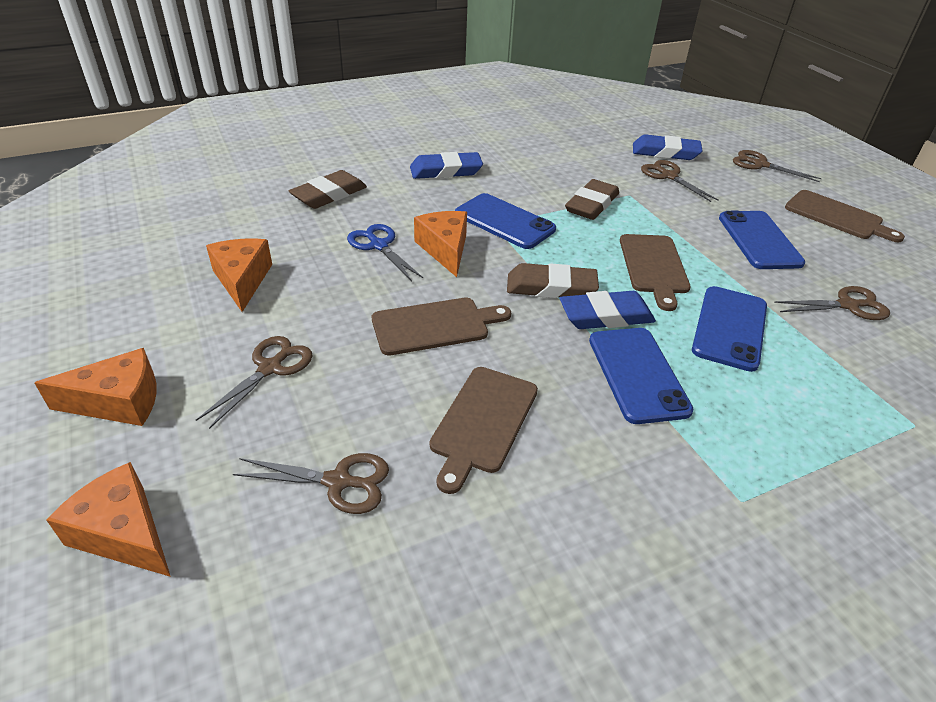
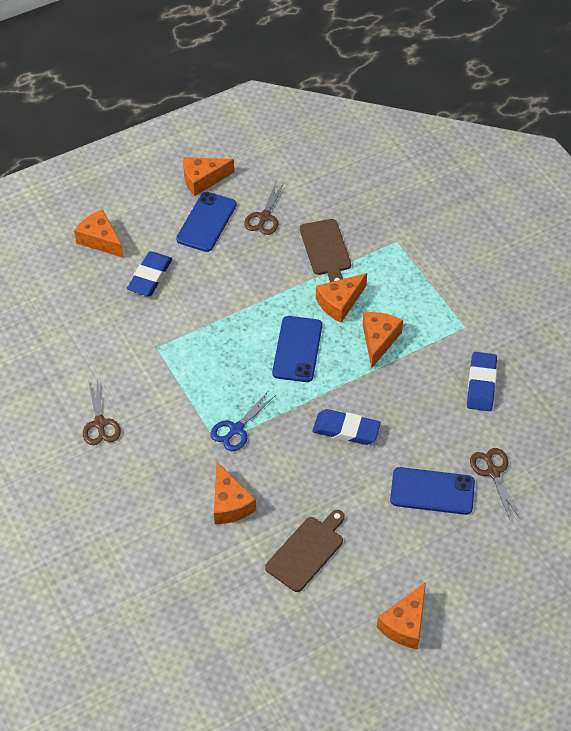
blue phone: 4 -> 3
brown cutting board: 4 -> 2
brown eraser: 3 -> 0
brown scissors: 5 -> 3
orange cheese: 4 -> 6

